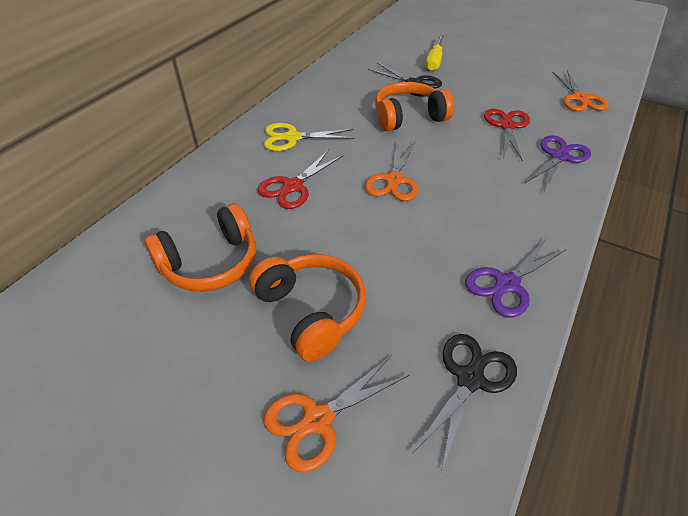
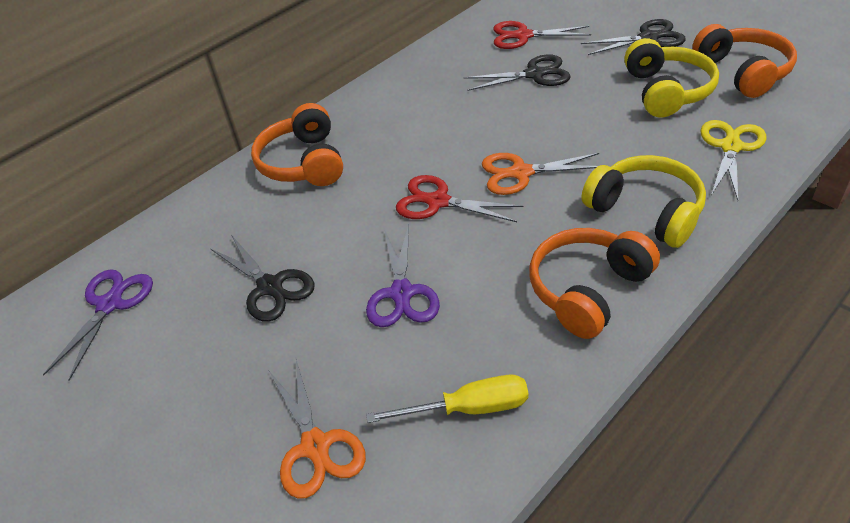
black scissors: 2 -> 3
orange scissors: 3 -> 2
yellow headphones: 0 -> 2

